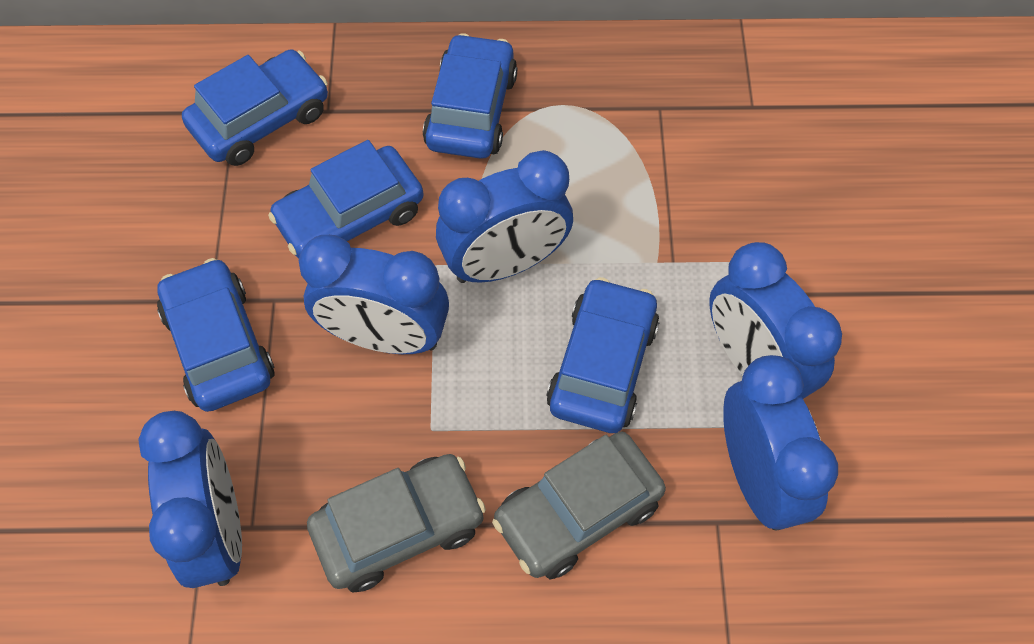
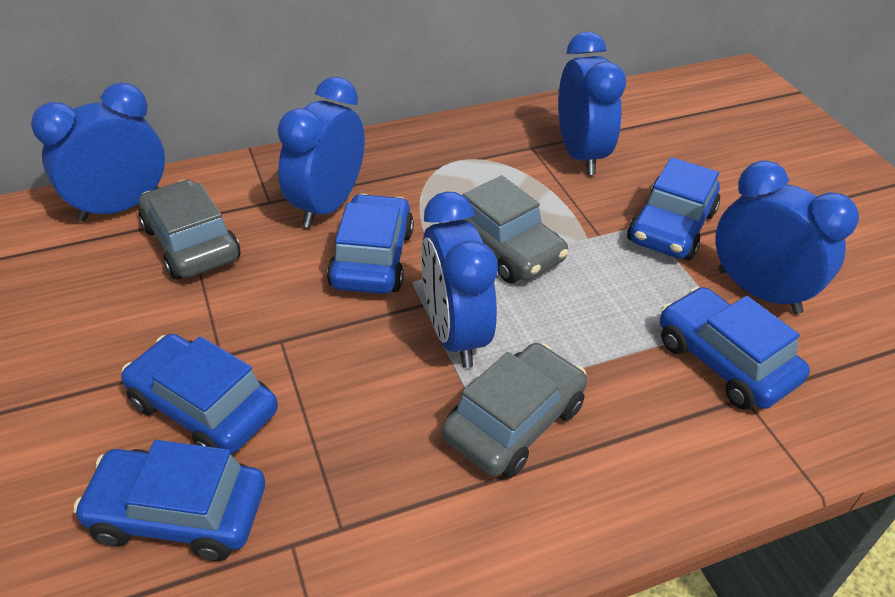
grey car: 2 -> 3

